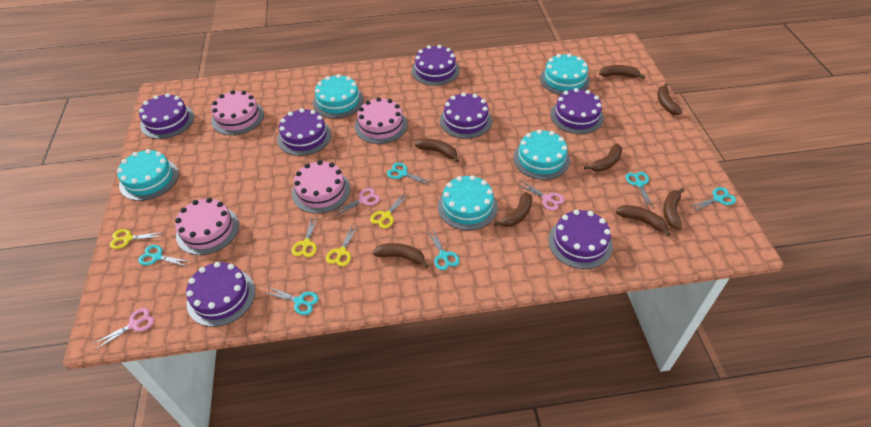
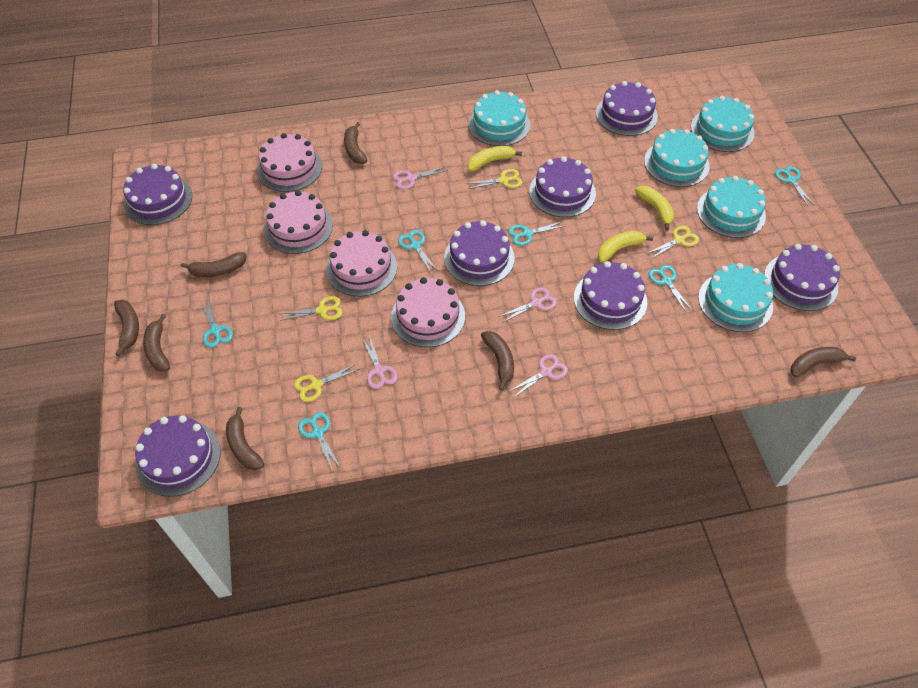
brown banana: 8 -> 7
pink scissors: 3 -> 4
yellow banana: 0 -> 3

